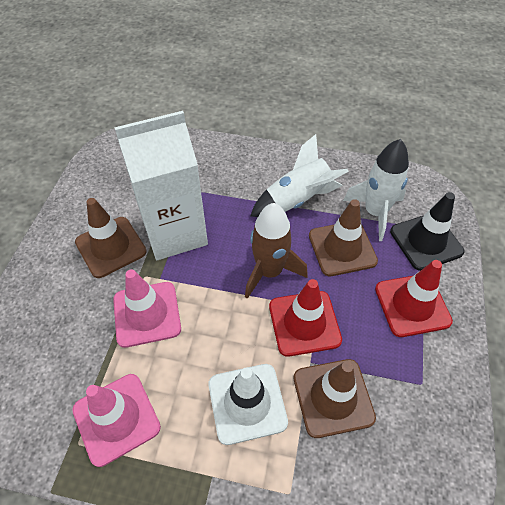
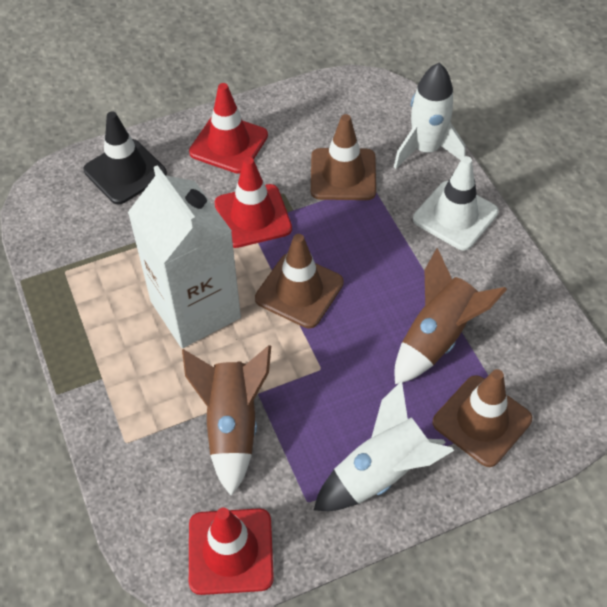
brown rocket: 1 -> 2
pink traffic cone: 2 -> 0
red traffic cone: 2 -> 3

